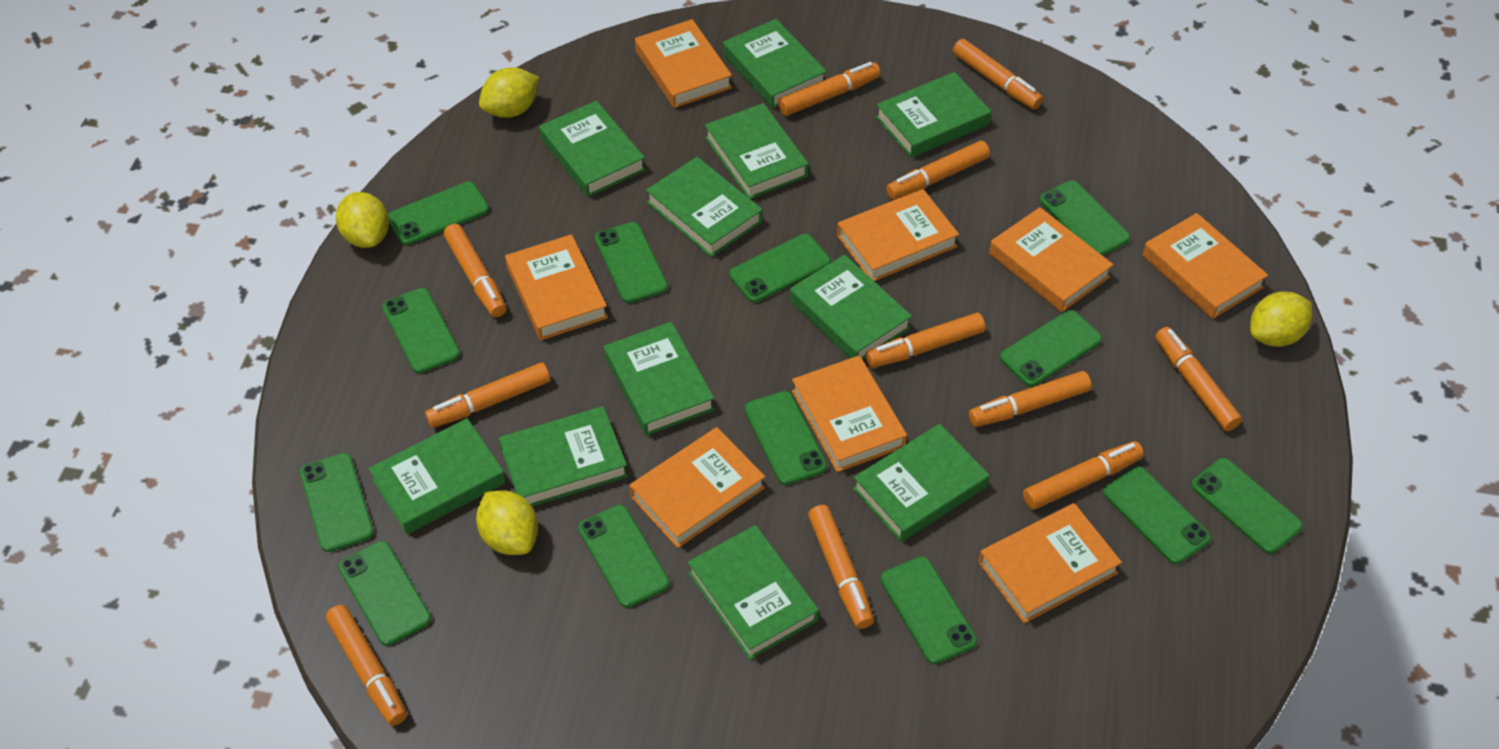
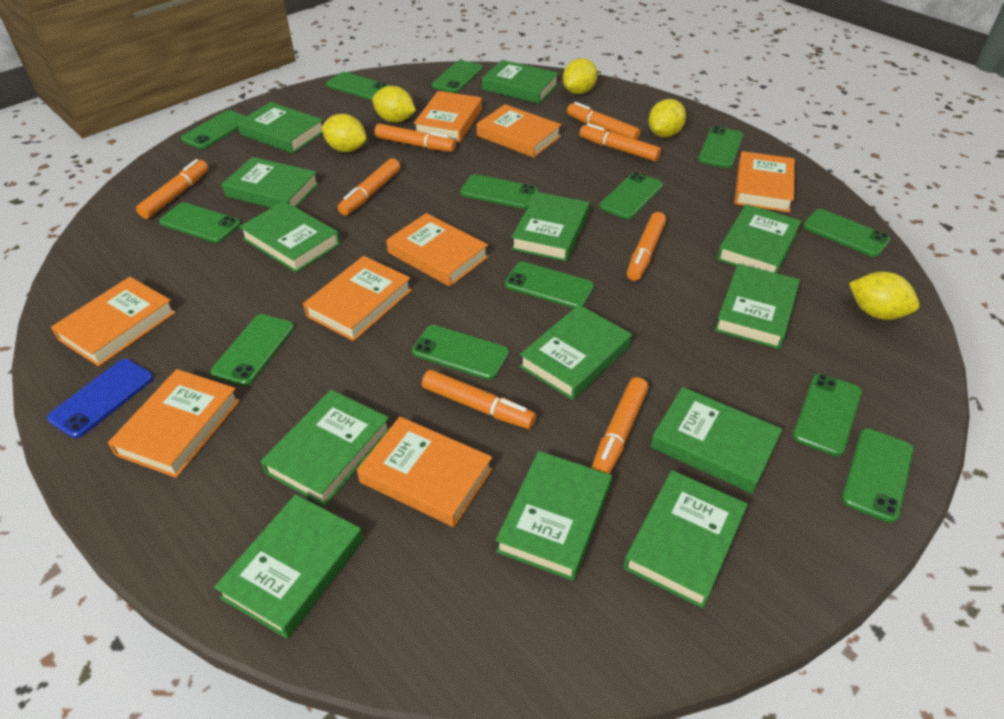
blue phone: 0 -> 1
green book: 11 -> 13
orange marker: 11 -> 8
yellow lemon: 4 -> 5

